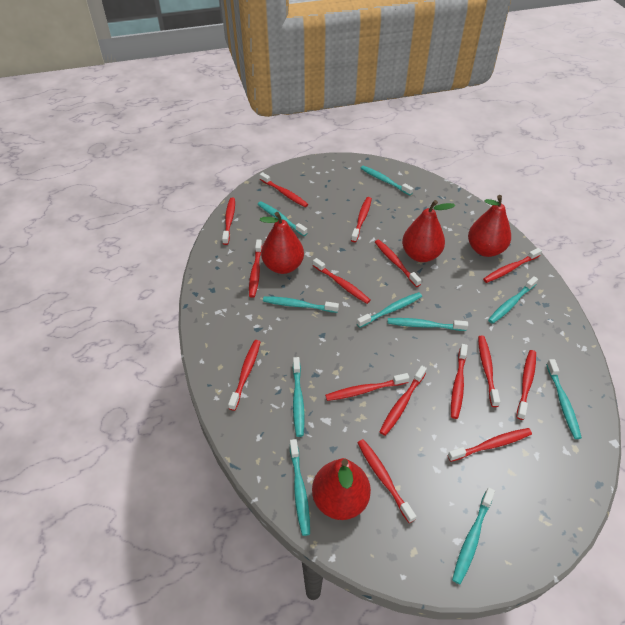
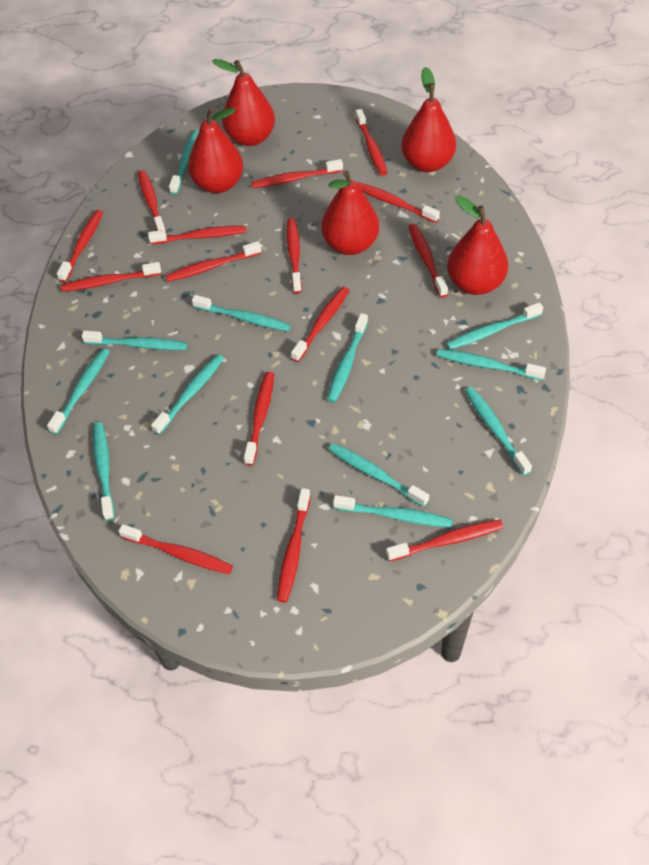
red pear: 4 -> 5
turquoise toothbrush: 10 -> 12

